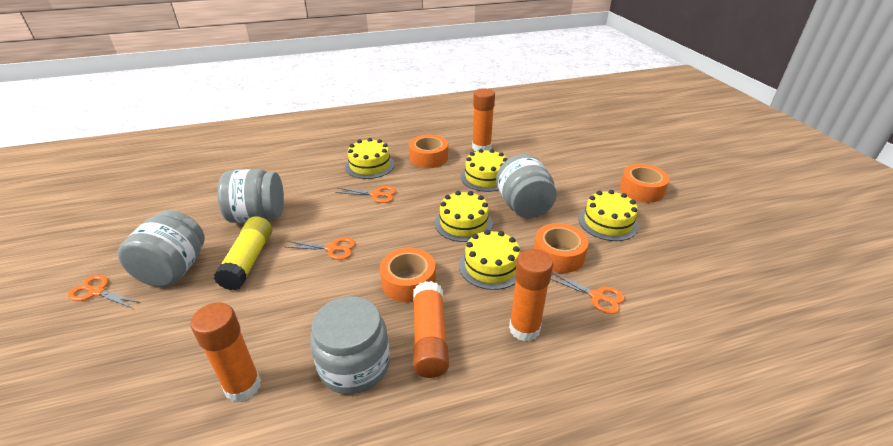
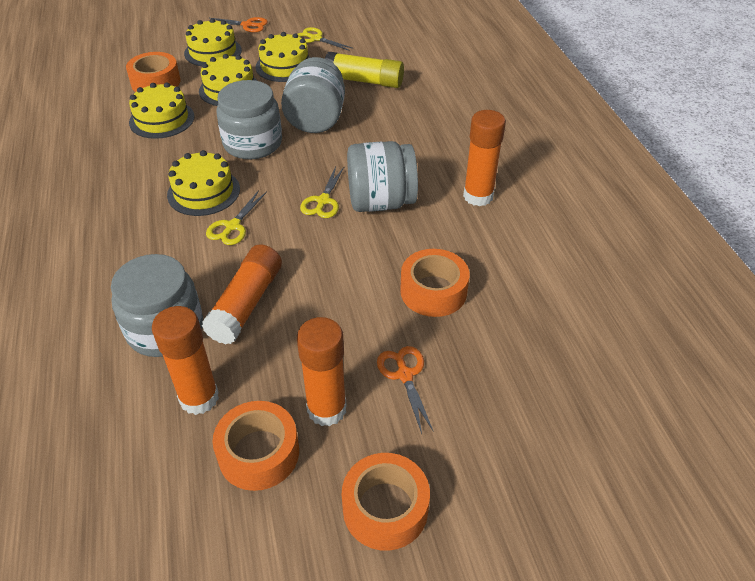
orange scissors: 4 -> 2
yellow scissors: 0 -> 3

